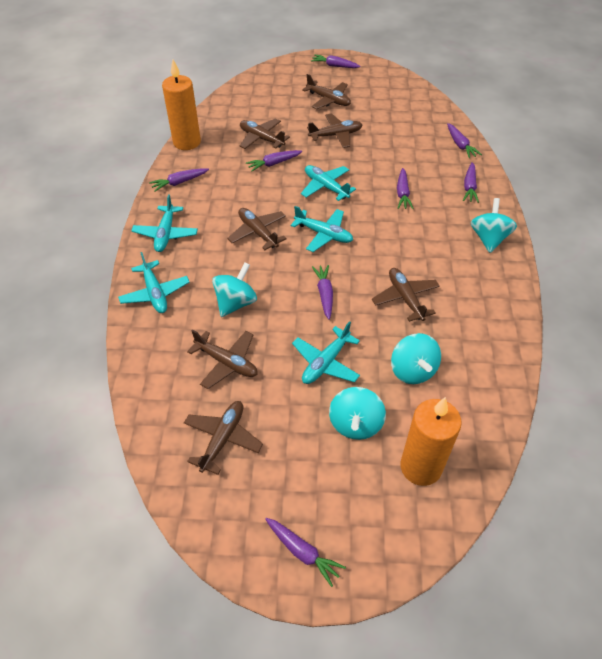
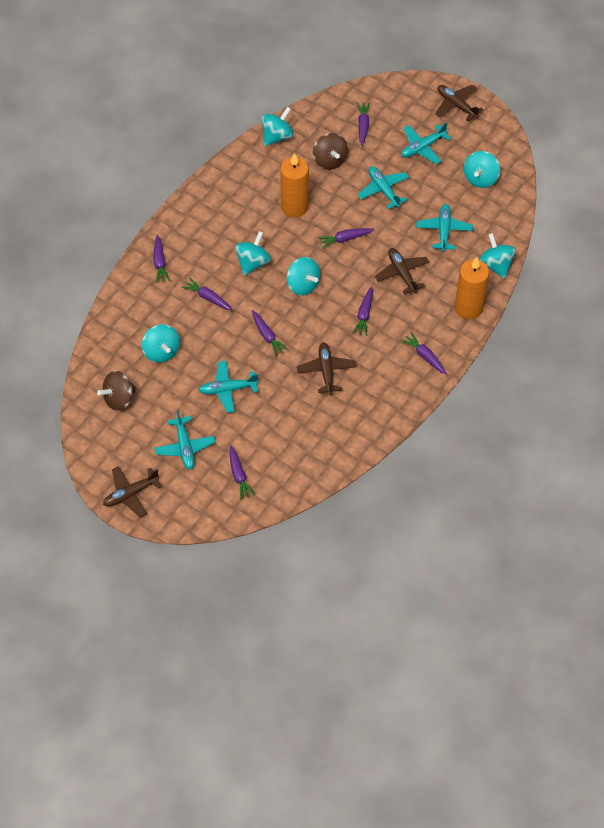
brown plane: 7 -> 4
brown spinning top: 0 -> 2
turquoise spinning top: 4 -> 6

